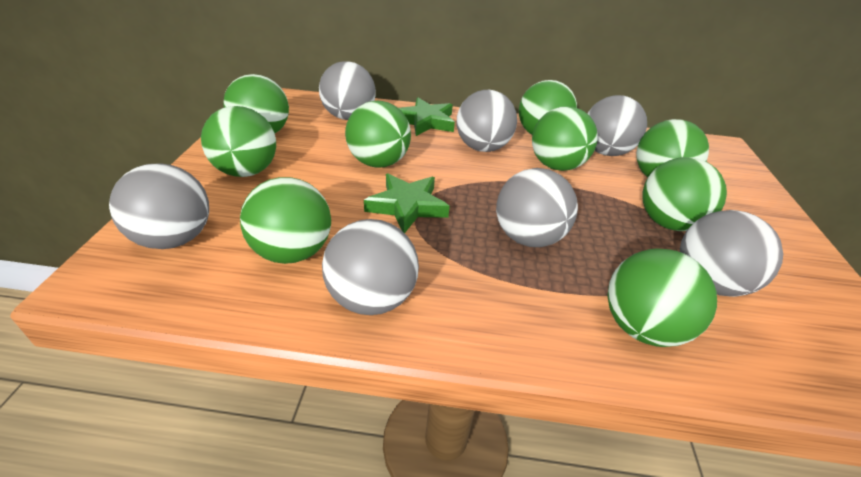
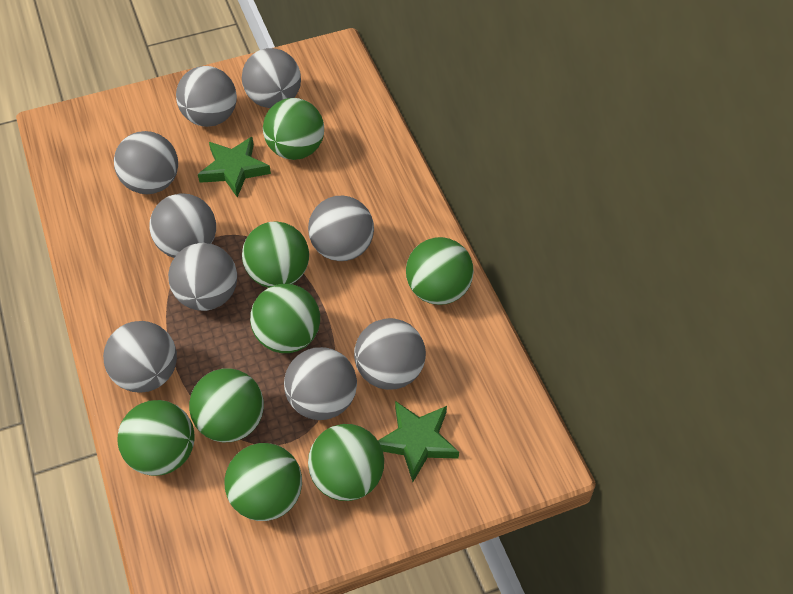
green ball: 9 -> 8
grey ball: 7 -> 9

